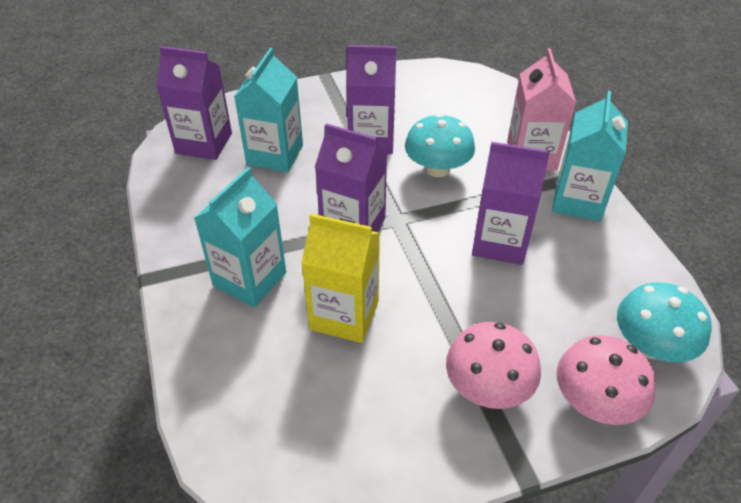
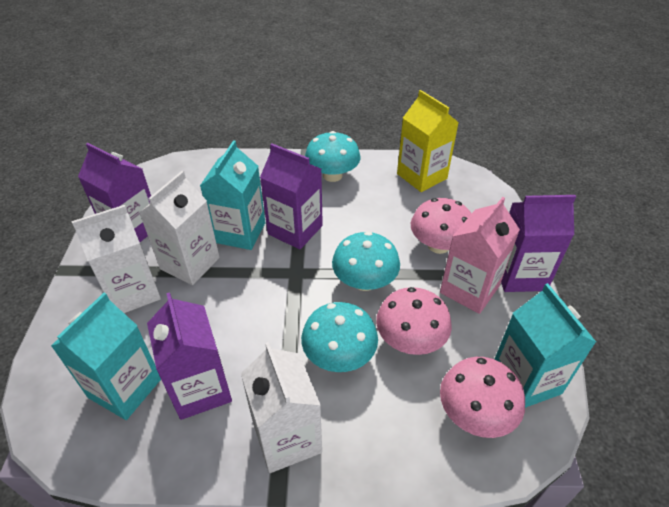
pink mushroom: 2 -> 3
turquoise mushroom: 2 -> 3
white carton: 0 -> 3

